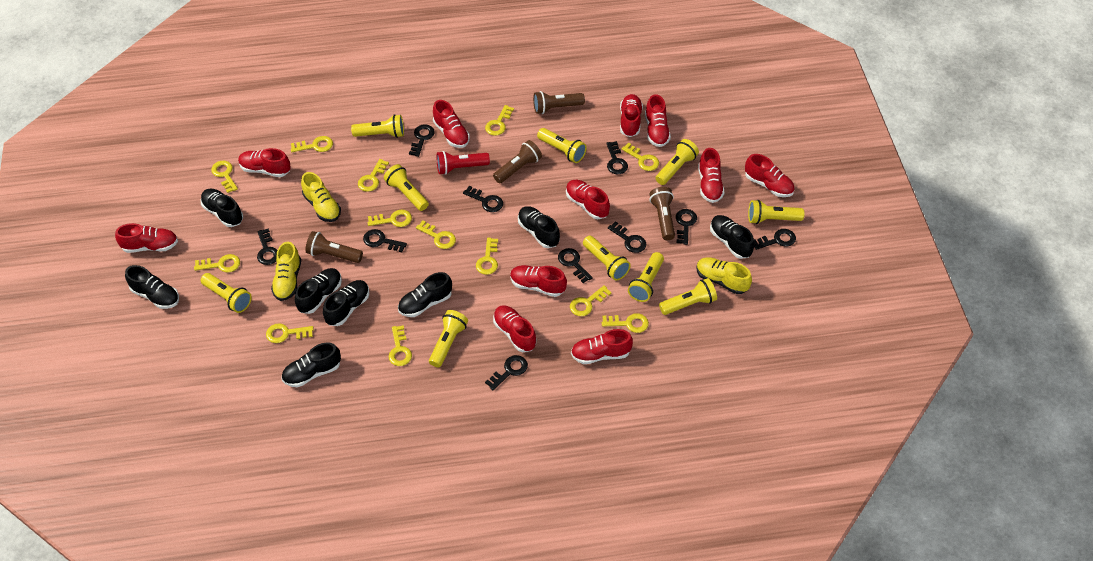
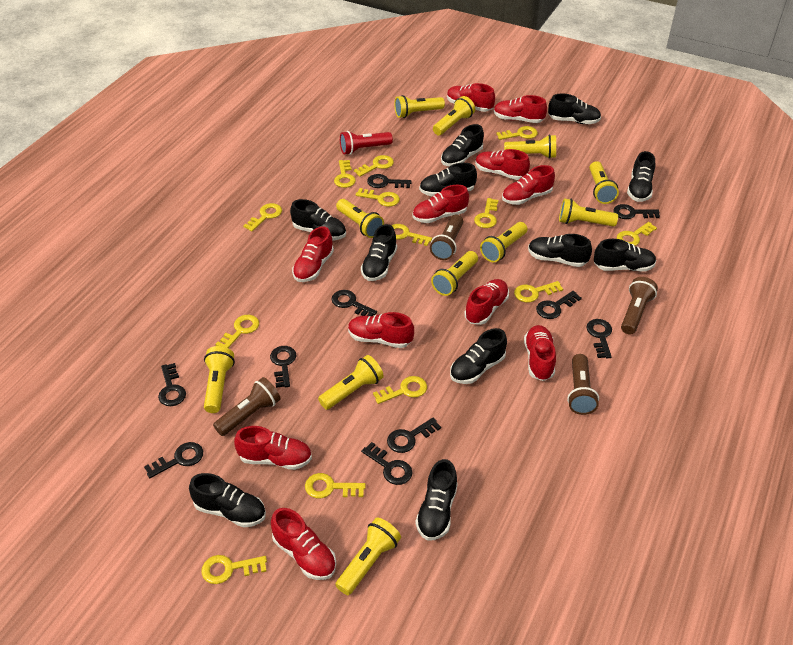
black shoe: 8 -> 11
yellow flashlight: 10 -> 11
yellow shoe: 3 -> 0

